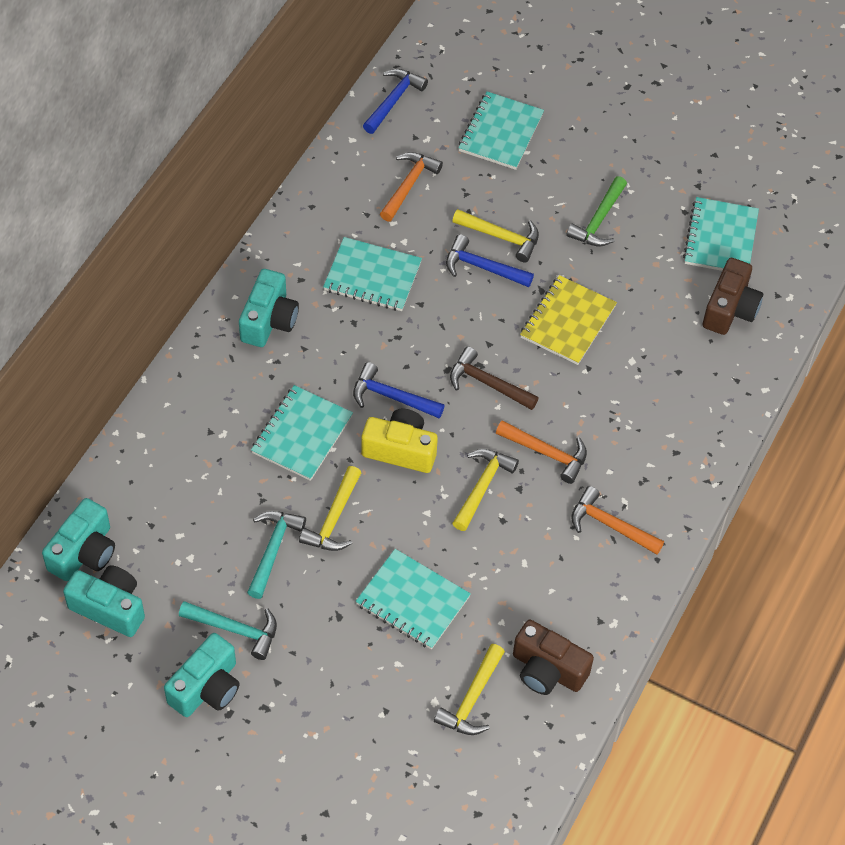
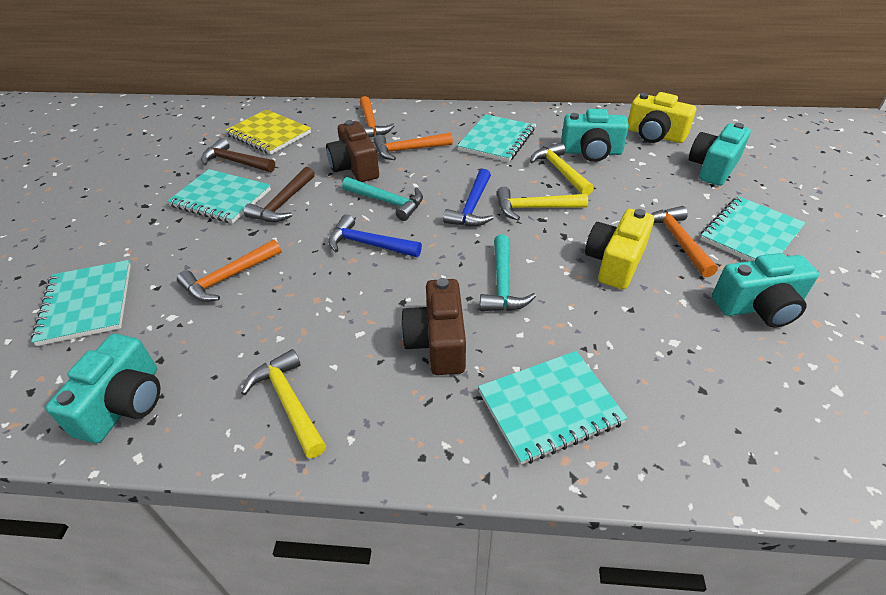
blue hammer: 3 -> 2
brown hammer: 1 -> 2
green hammer: 1 -> 0
orange hammer: 3 -> 4
yellow camera: 1 -> 2
yellow hammer: 4 -> 3

